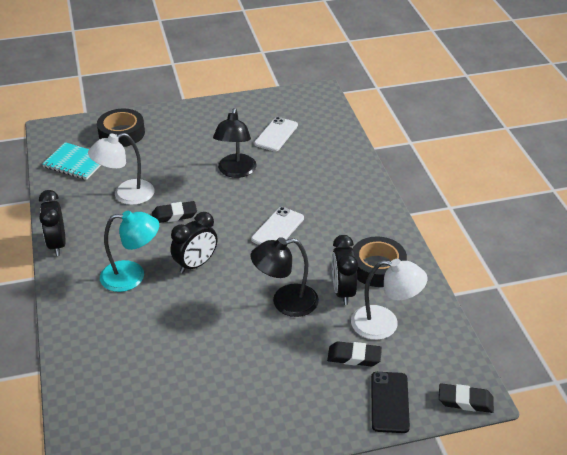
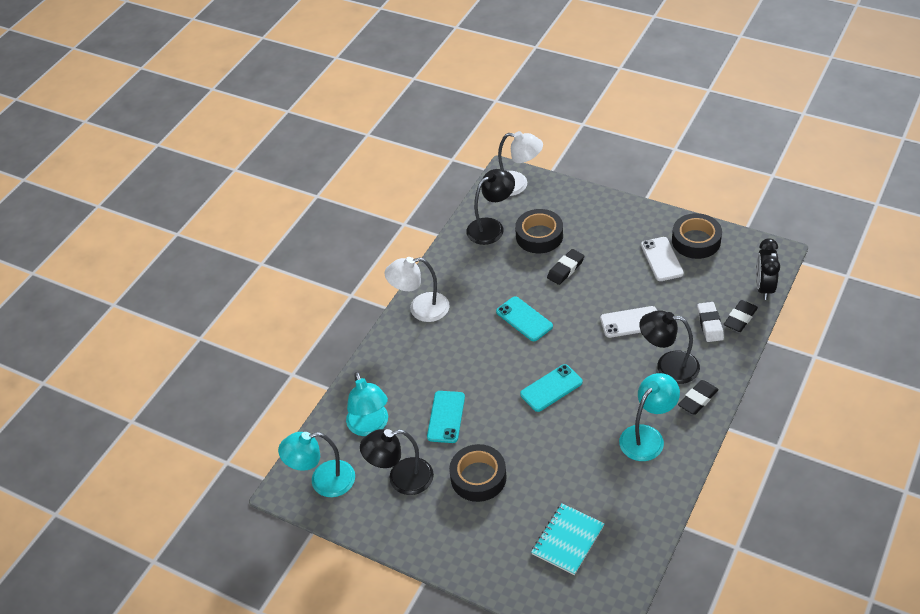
black clock: 3 -> 1
black lamp: 2 -> 3
black phone: 1 -> 0
black tape: 2 -> 3
turquoise lamp: 1 -> 3
turquoise phone: 0 -> 3
white eraser: 0 -> 1

